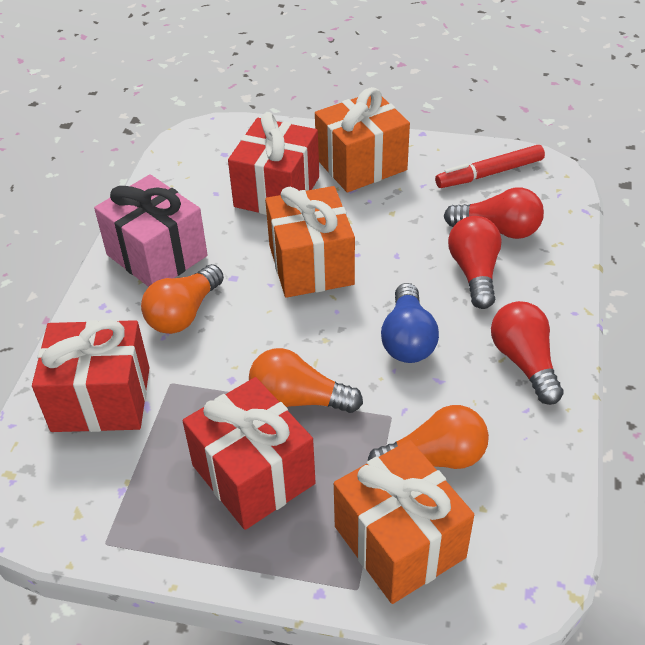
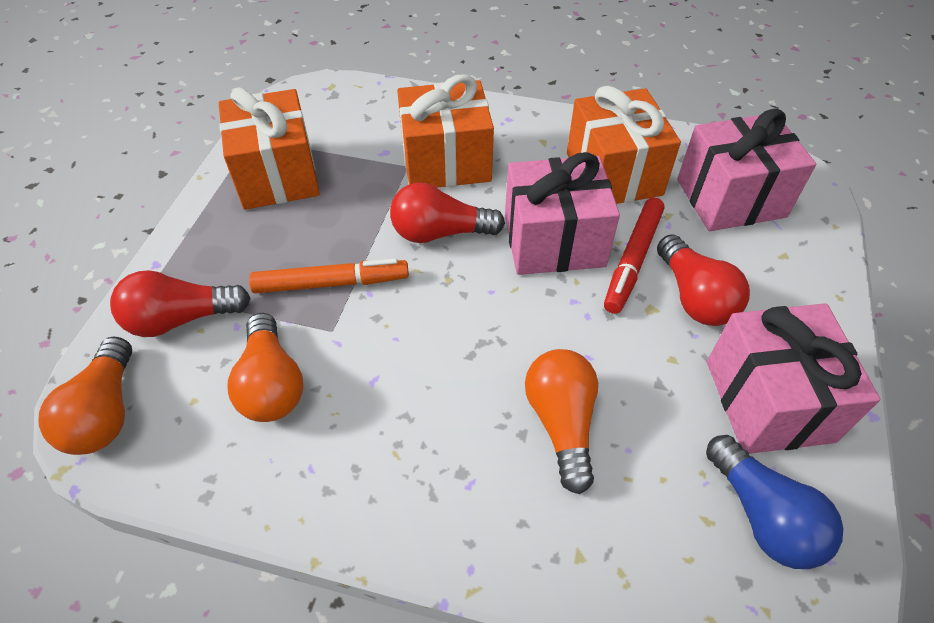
orange marker: 0 -> 1
pink gift: 1 -> 3
red gift: 3 -> 0

